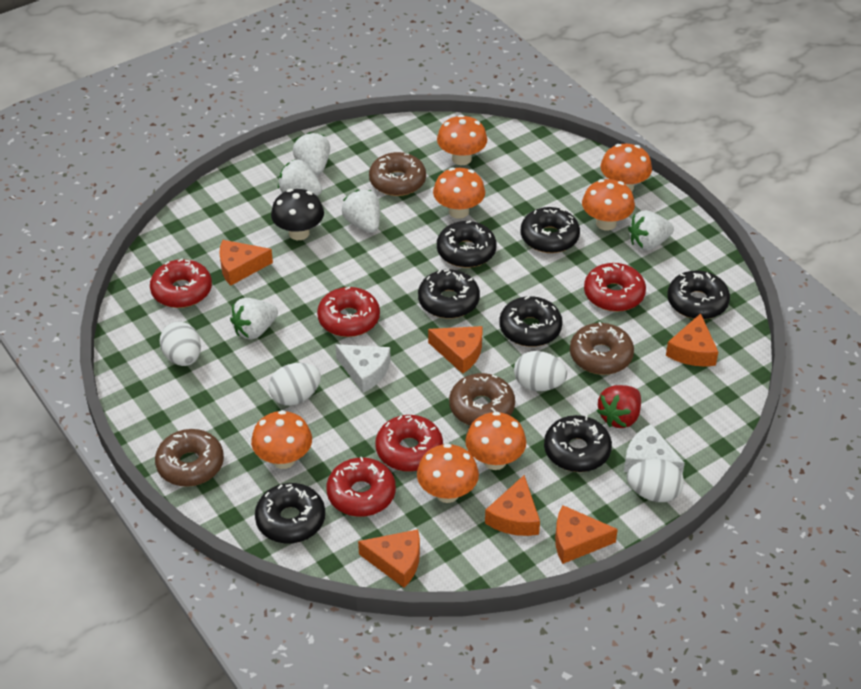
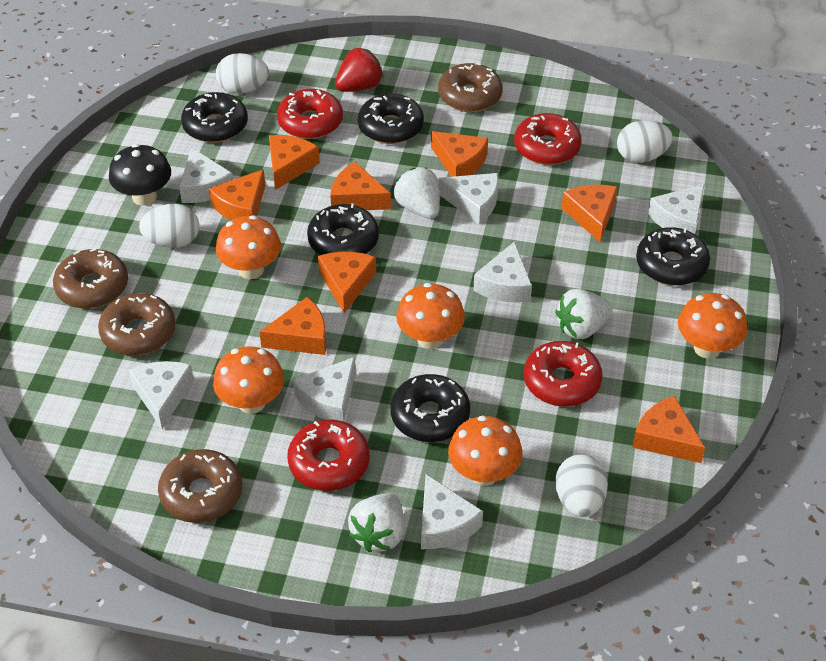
black donut: 7 -> 5
orange cheese: 6 -> 8
orange mushroom: 7 -> 5
red donut: 5 -> 4
white cheese: 2 -> 7
white strawberry: 5 -> 3

